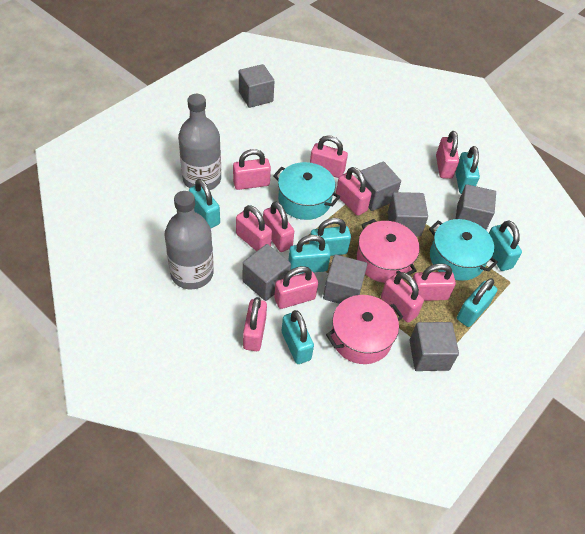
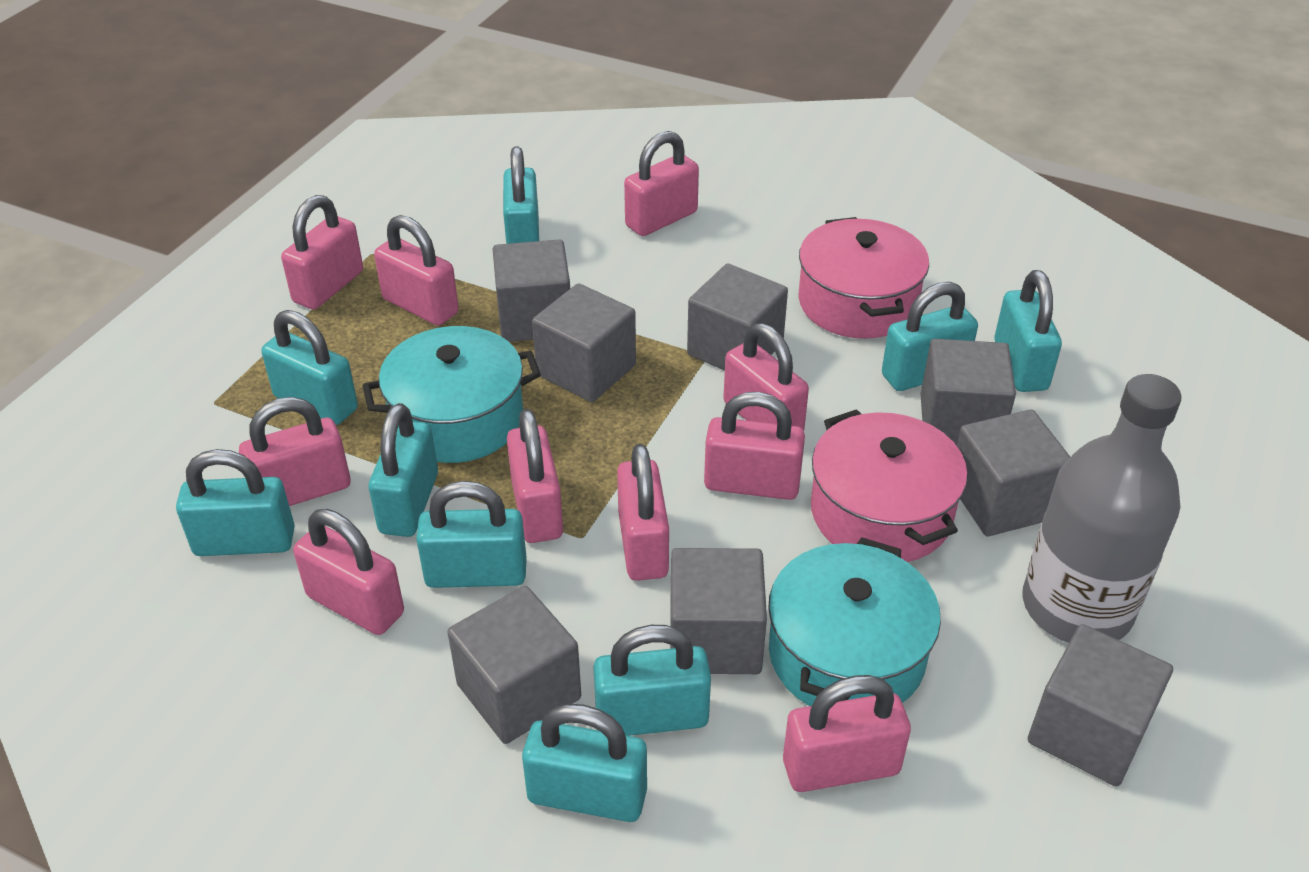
grey bottle: 2 -> 1
grey cube: 7 -> 8
turquoise padlock: 7 -> 9

